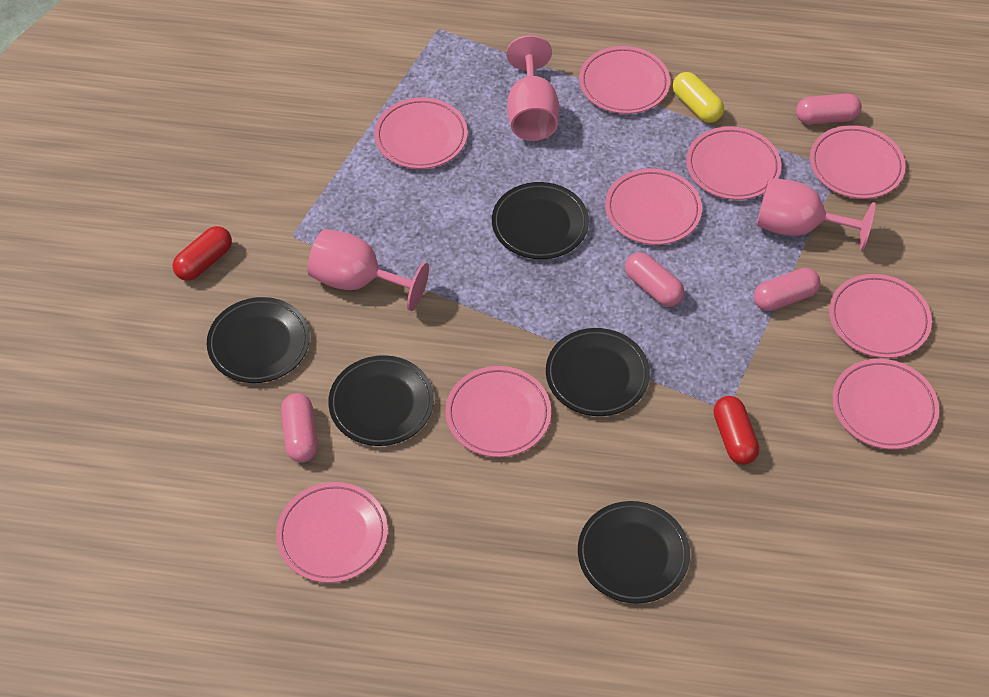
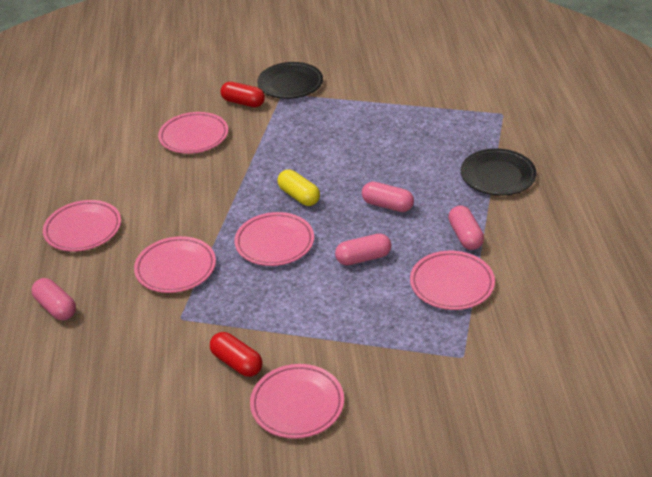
black plate: 5 -> 2
pink goblet: 3 -> 0
pink plate: 9 -> 6

